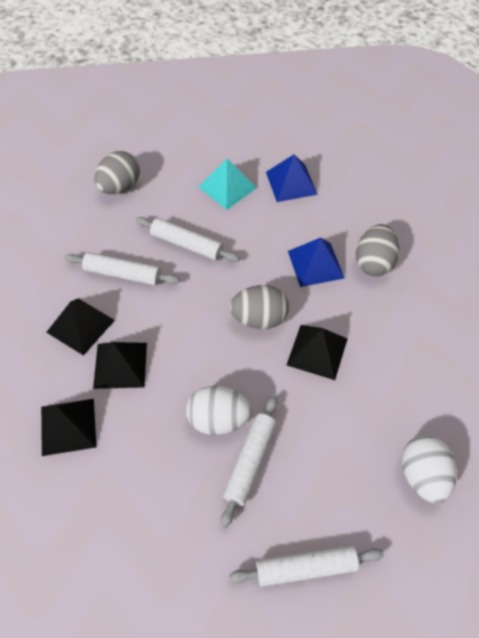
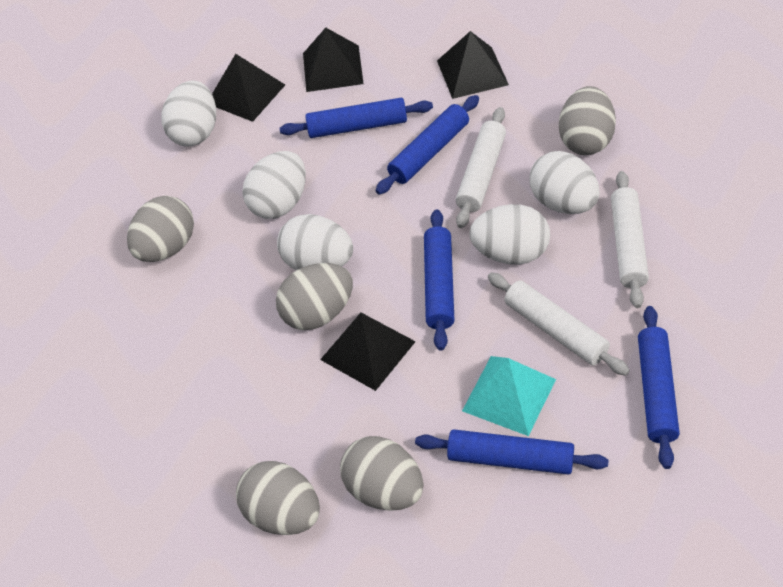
blue pyramid: 2 -> 0
blue rolling pin: 0 -> 5
grey egg: 3 -> 5
white egg: 2 -> 5
white rolling pin: 4 -> 3

